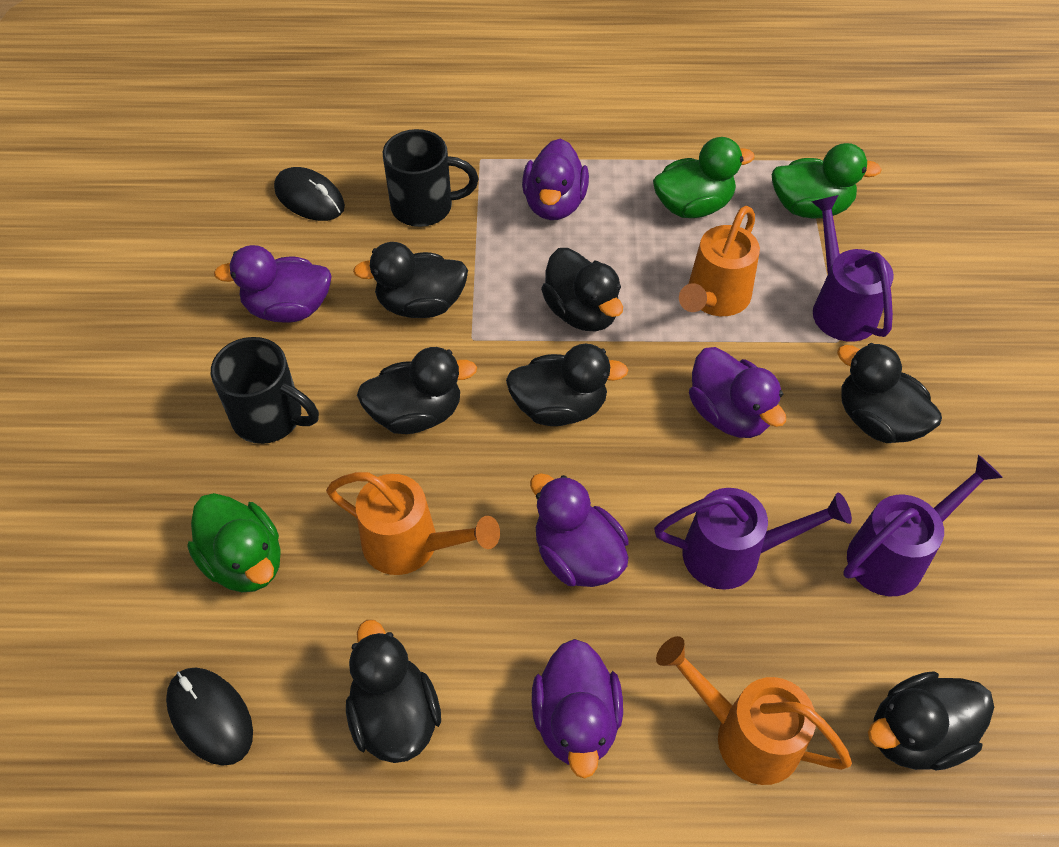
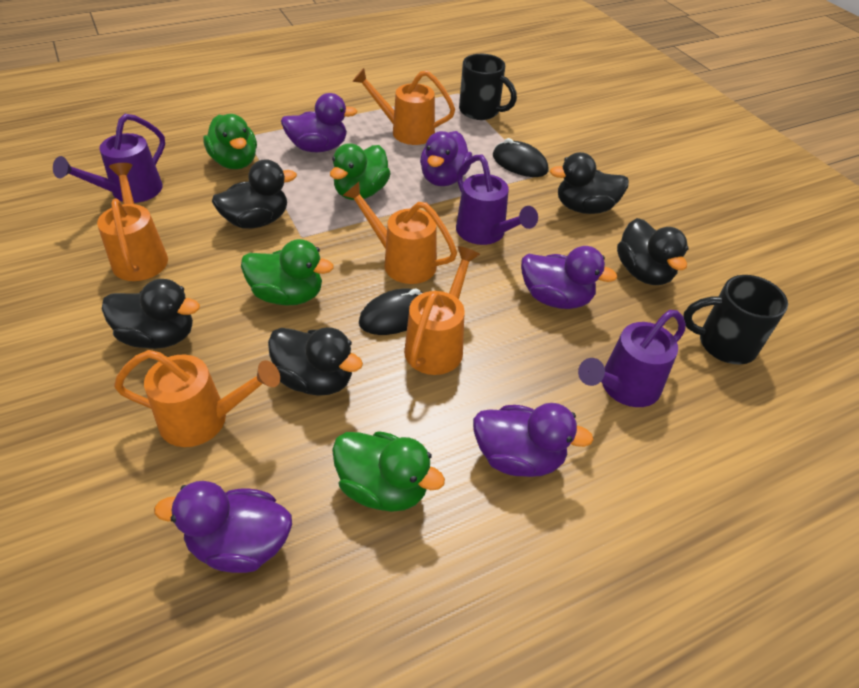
black duck: 7 -> 5
green duck: 3 -> 4
orange watering can: 3 -> 5

